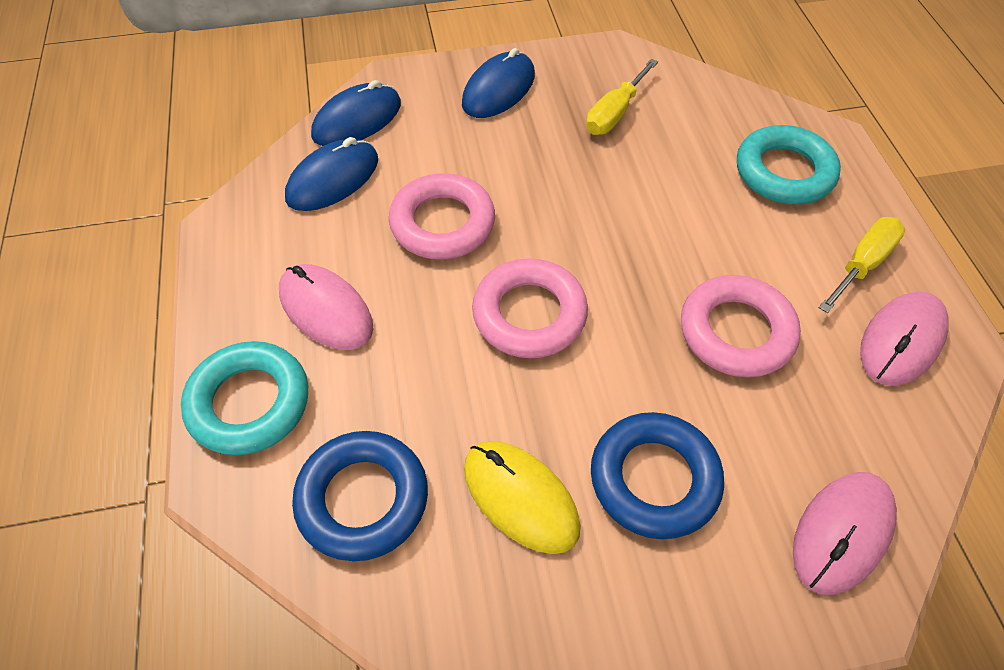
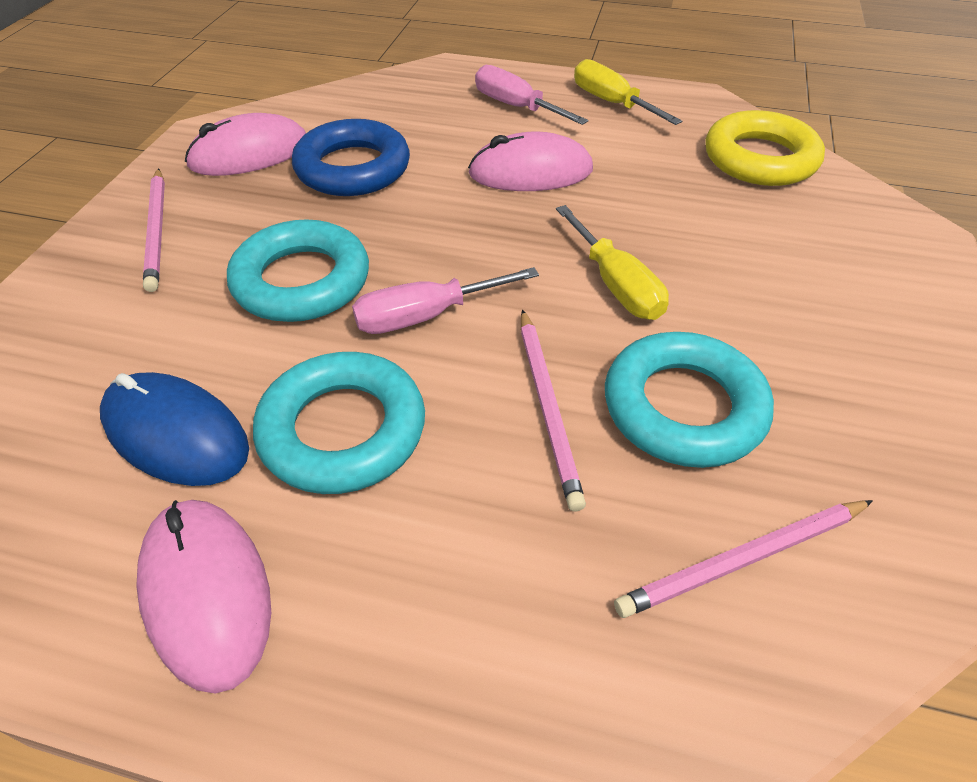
blue mouse: 3 -> 1
blue ring: 2 -> 1
pink pencil: 0 -> 3
pink ring: 3 -> 0
pink screwdriver: 0 -> 2
turquoise ring: 2 -> 3
yellow mouse: 1 -> 0
yellow ring: 0 -> 1

